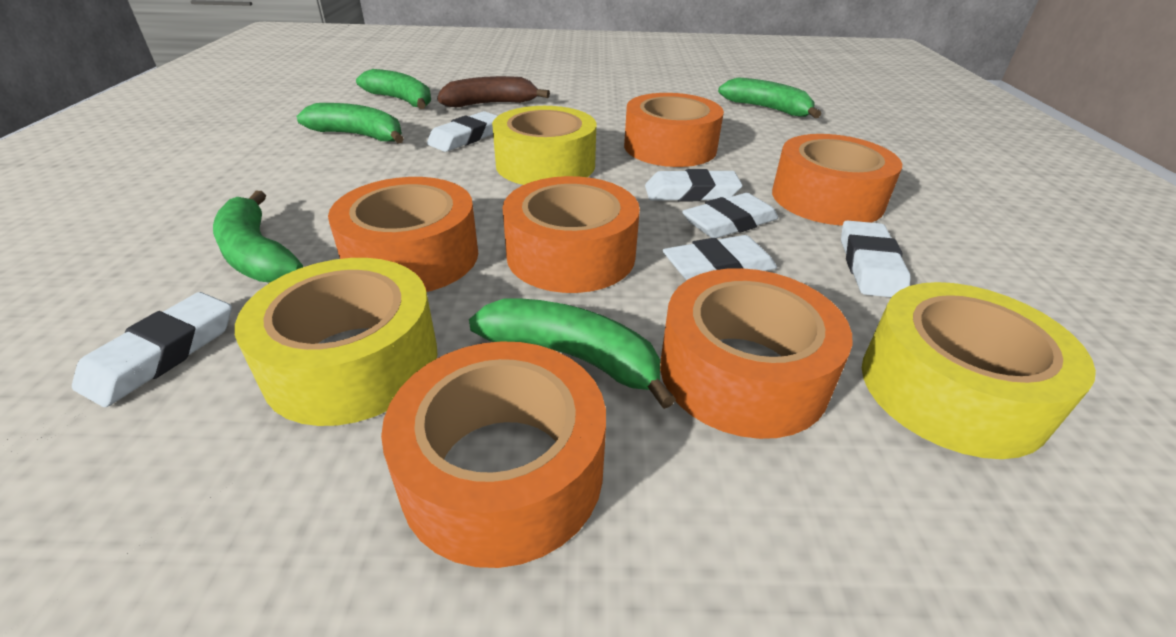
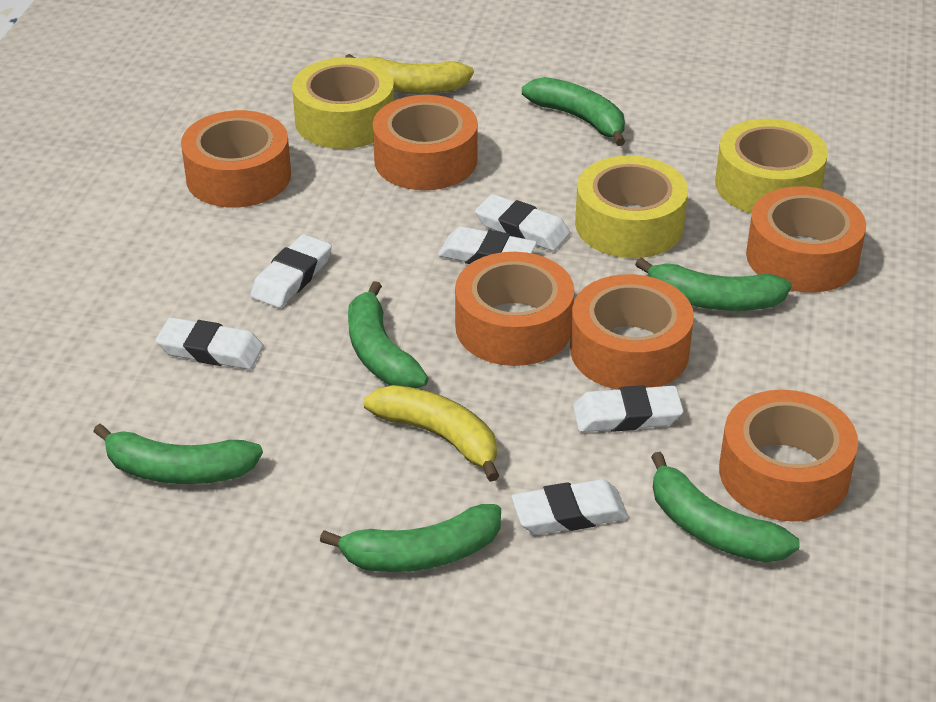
brown banana: 1 -> 0
green banana: 5 -> 6
yellow banana: 0 -> 2

